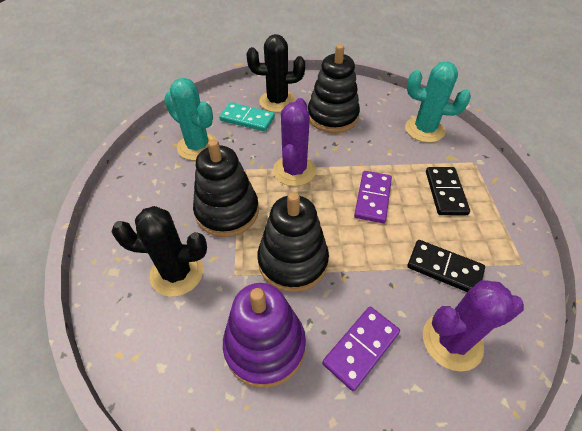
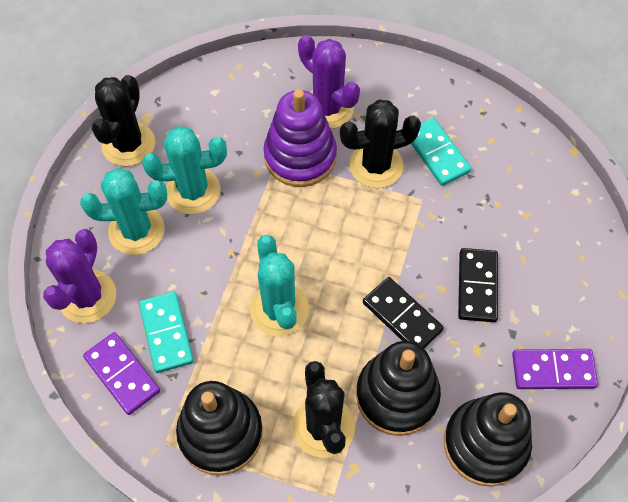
black cactus: 2 -> 3
turquoise cactus: 2 -> 3
turquoise domino: 1 -> 2

